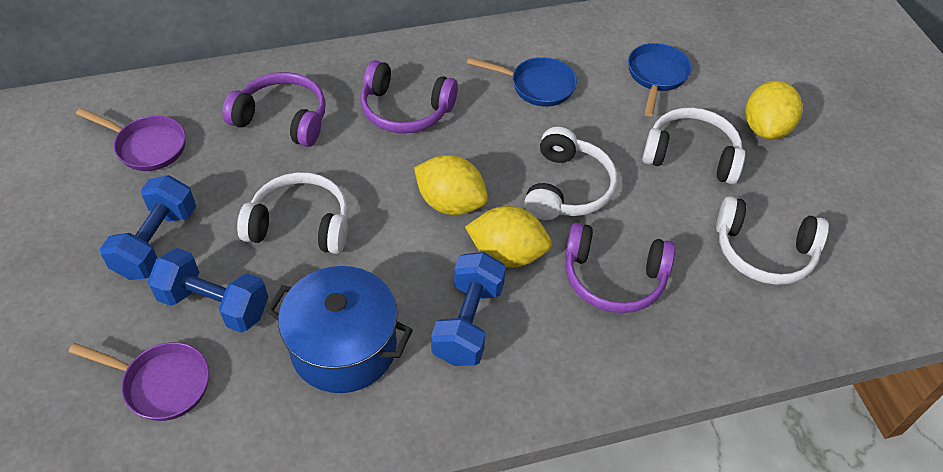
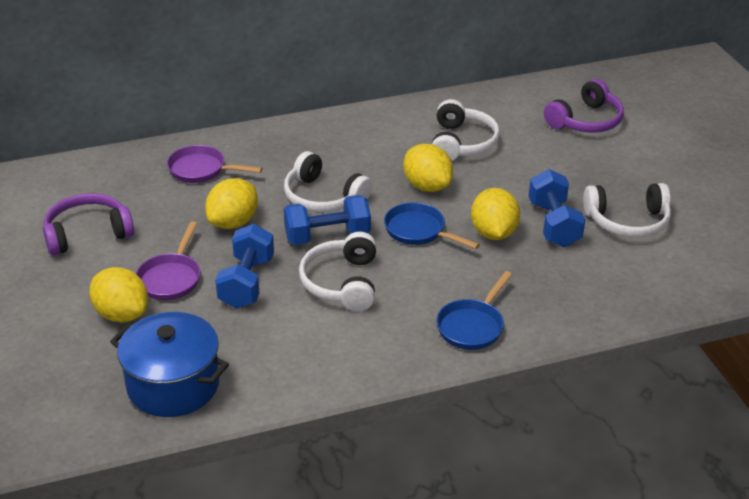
purple headphones: 3 -> 2
yellow lemon: 3 -> 4

